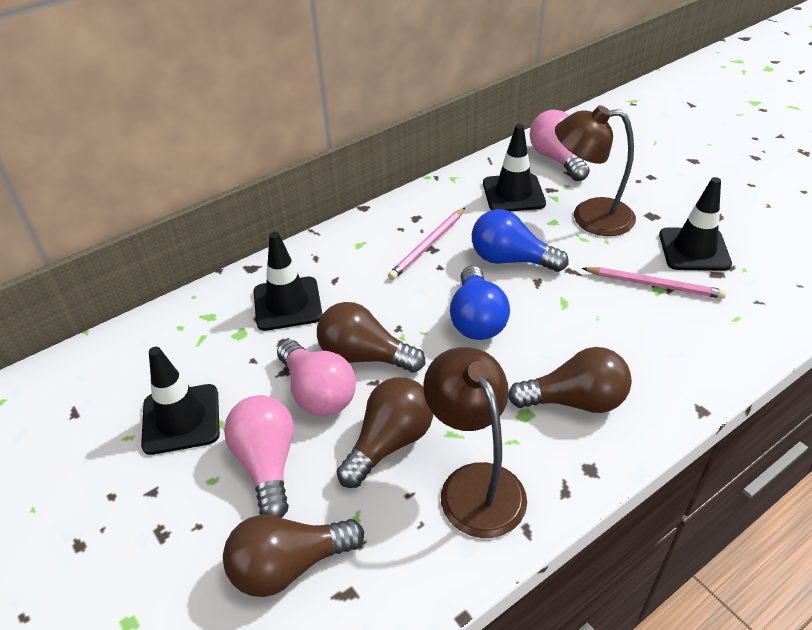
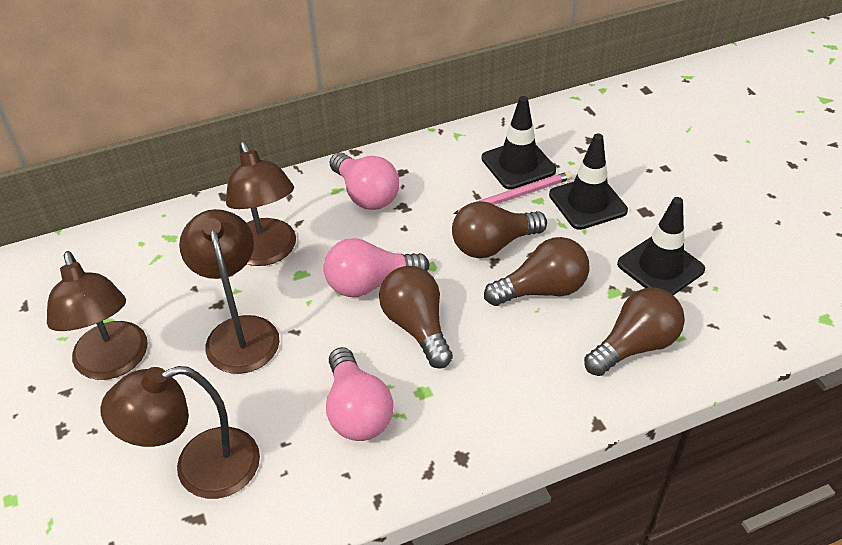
black traffic cone: 4 -> 3
blue light bulb: 2 -> 0
brown lamp: 2 -> 4
pink pencil: 2 -> 1

